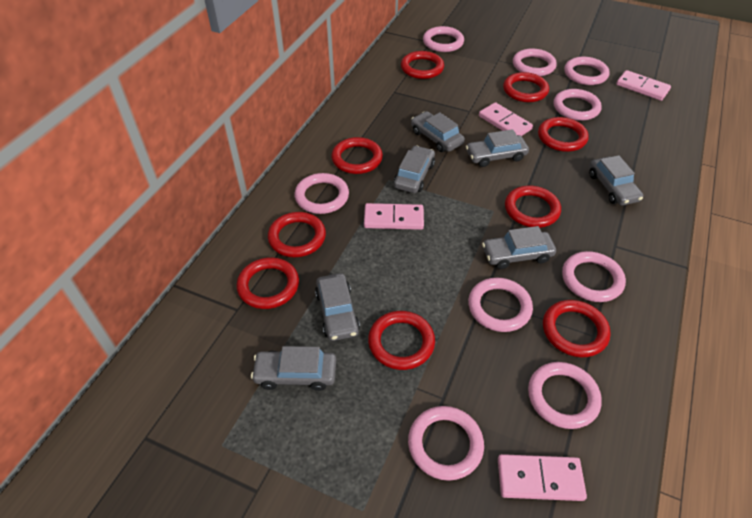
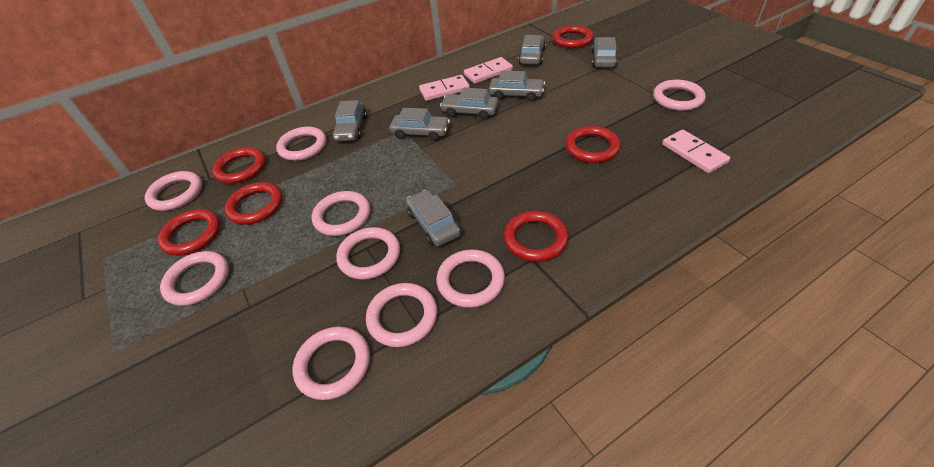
pink domino: 4 -> 3
red ring: 9 -> 6

